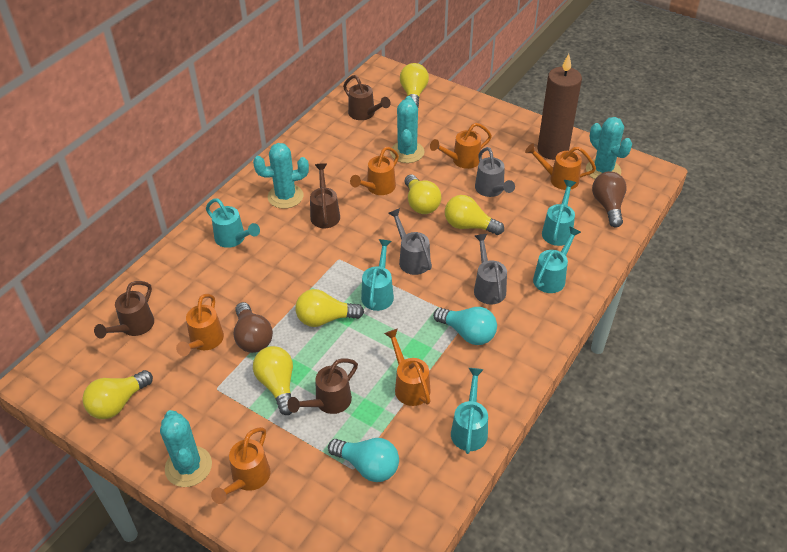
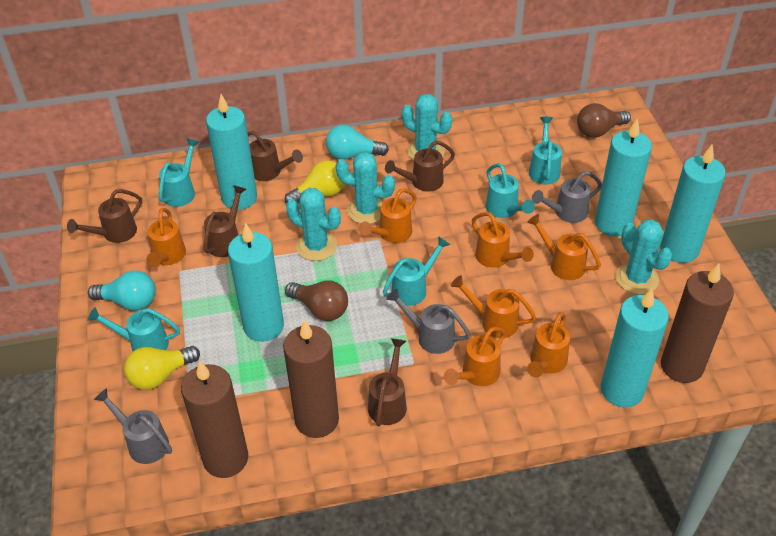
brown candle: 1 -> 3
brown watering can: 4 -> 5
orange watering can: 6 -> 7
turquoise candle: 0 -> 5
yellow light bulb: 6 -> 2

